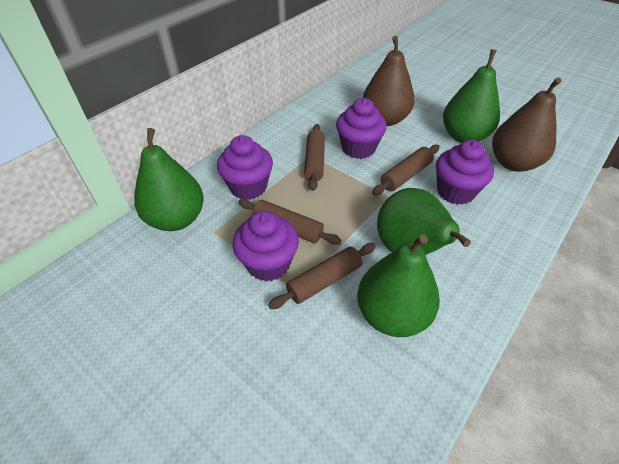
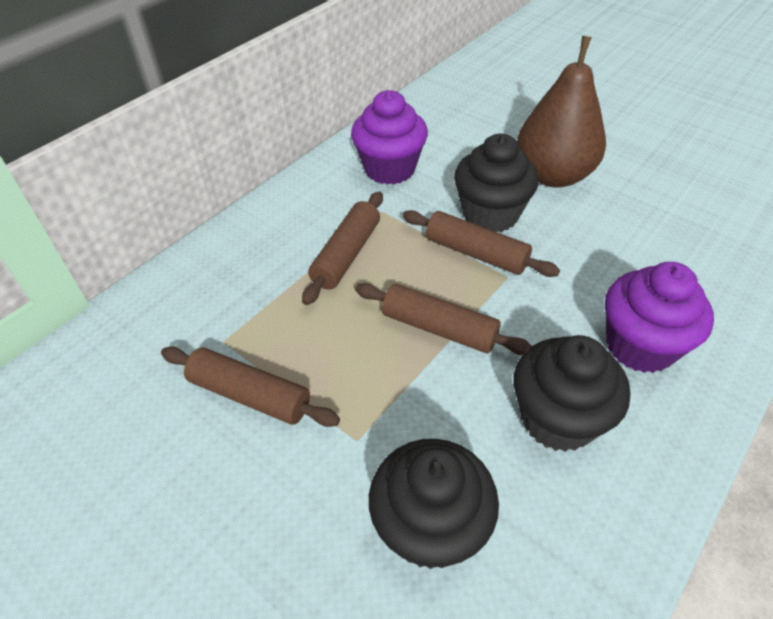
black cupcake: 0 -> 3
brown pear: 2 -> 1
green pear: 4 -> 0
purple cupcake: 4 -> 2

